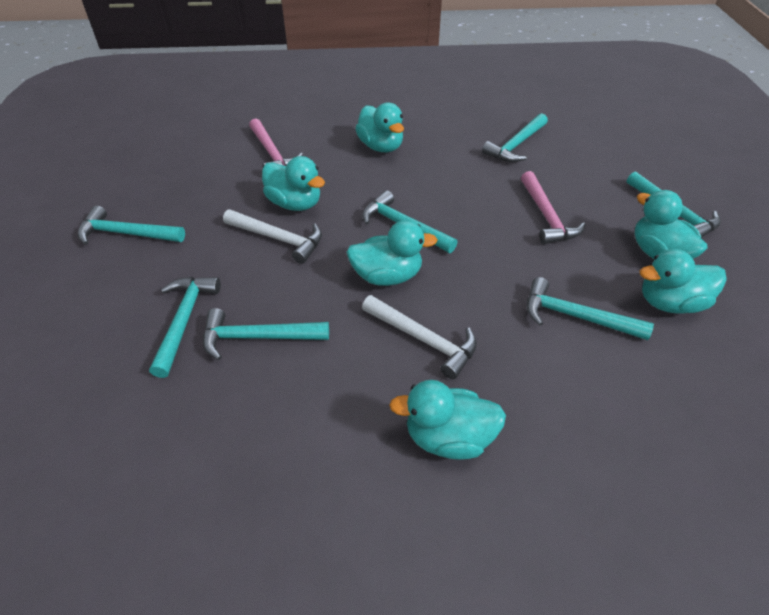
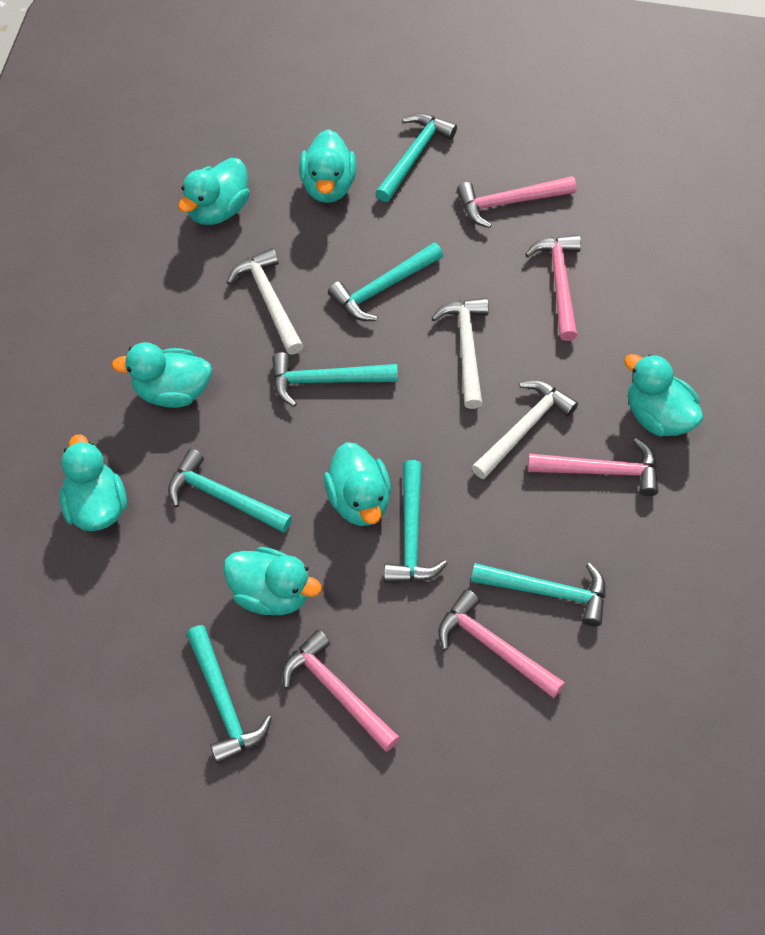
pink hammer: 2 -> 5
turquoise duck: 6 -> 7
white hammer: 2 -> 3

